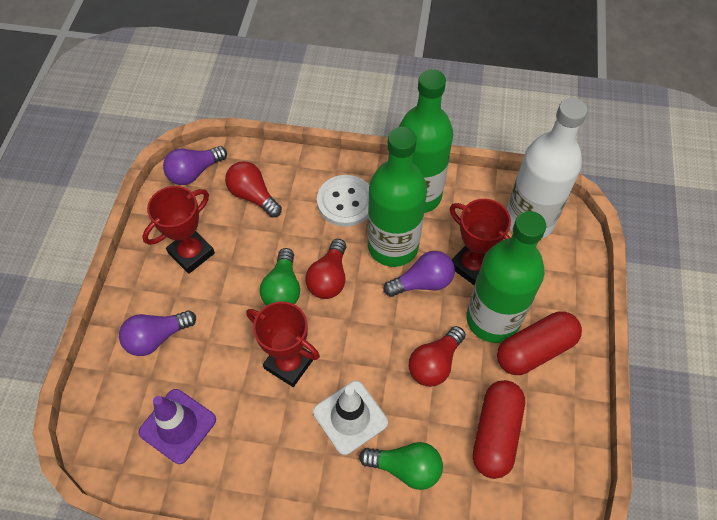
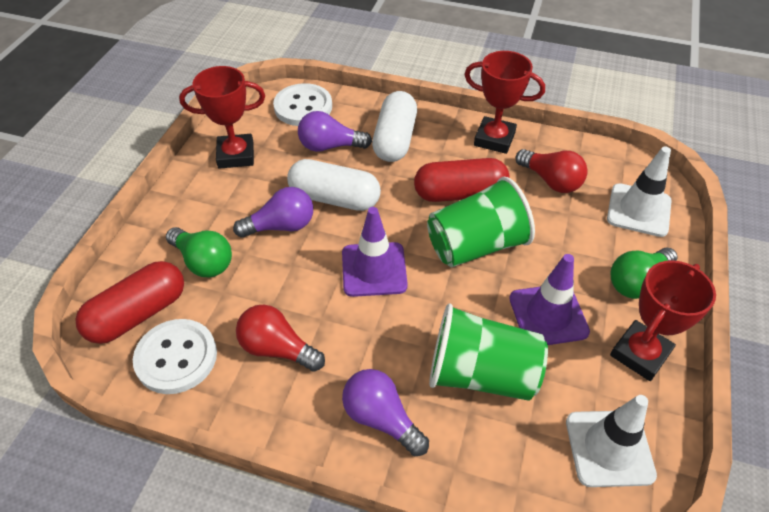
green bottle: 3 -> 0
green cup: 0 -> 2
purple traffic cone: 1 -> 2
red light bulb: 3 -> 2
white bottle: 1 -> 0
white button: 1 -> 2
white capsule: 0 -> 2
white traffic cone: 1 -> 2

